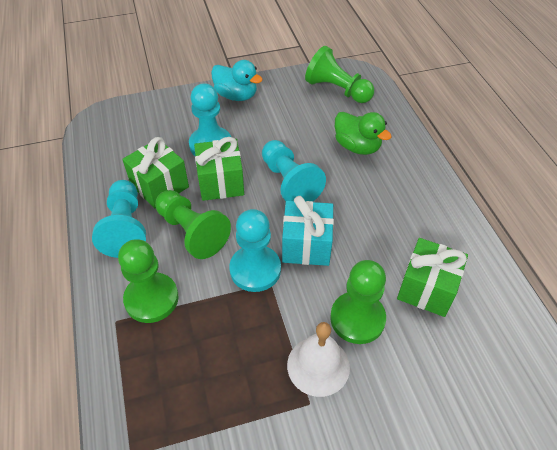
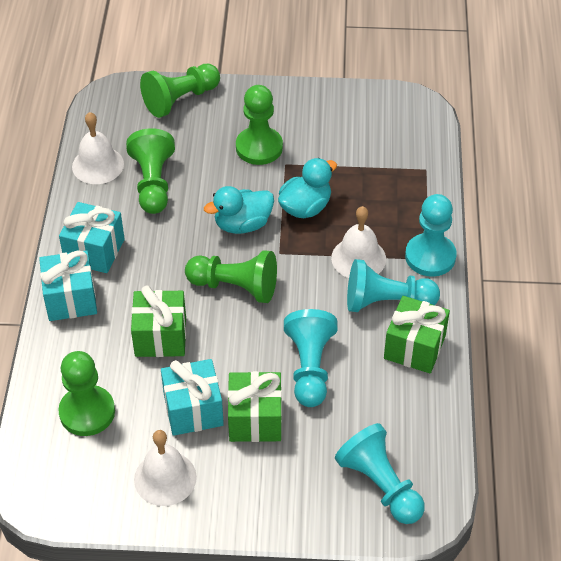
green duck: 1 -> 0
green pawn: 4 -> 5
turquoise duck: 1 -> 2
turquoise gift: 1 -> 3
white bell: 1 -> 3

